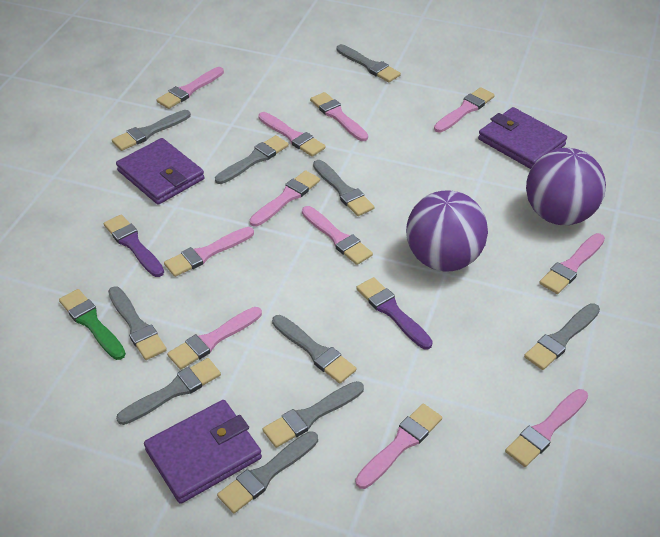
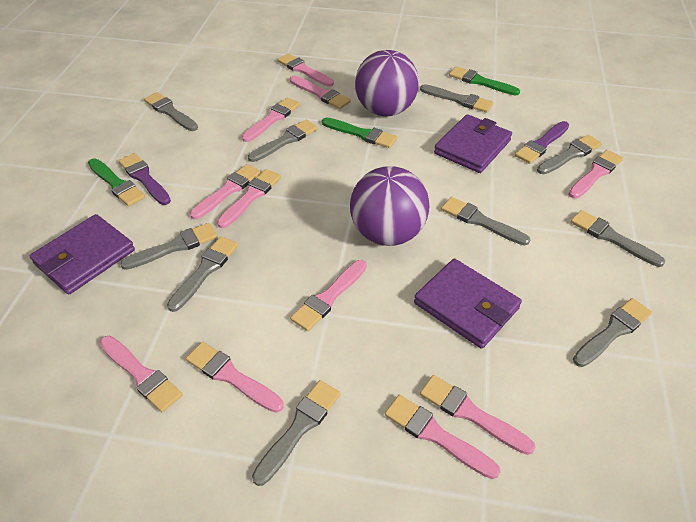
green brush: 1 -> 3

